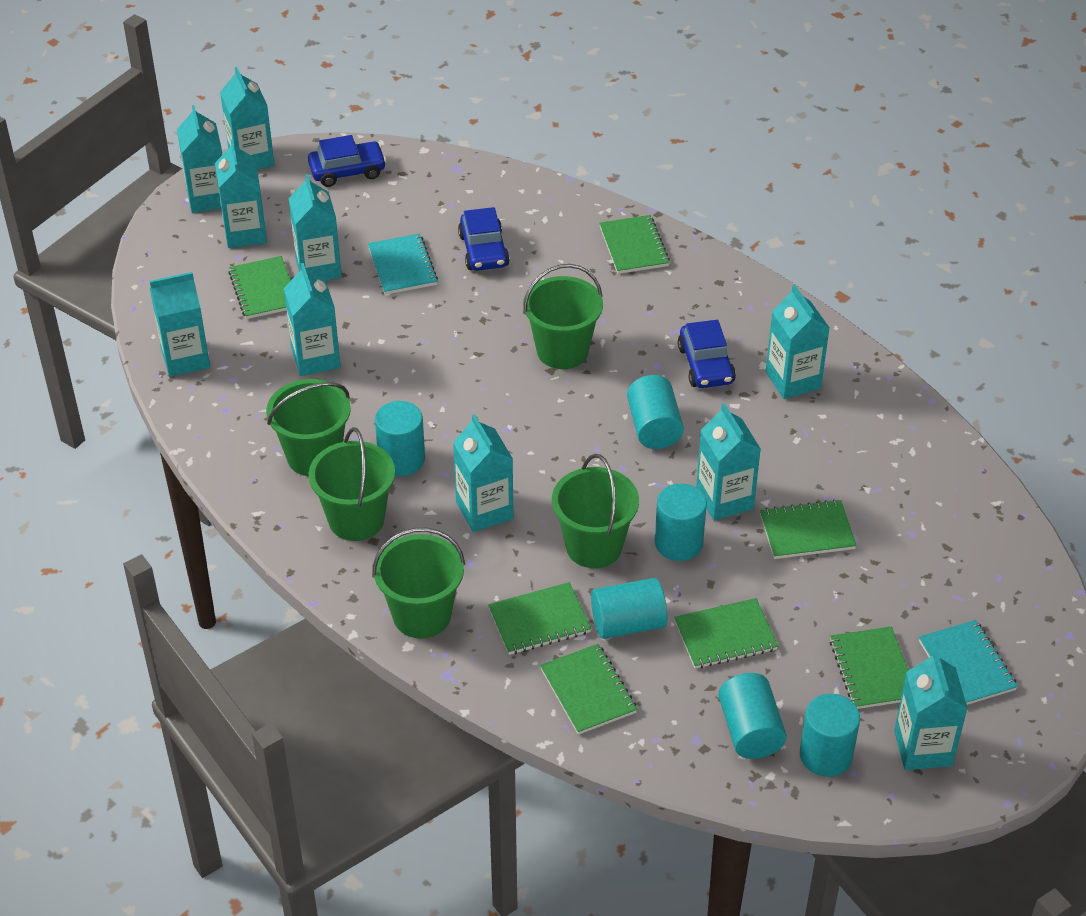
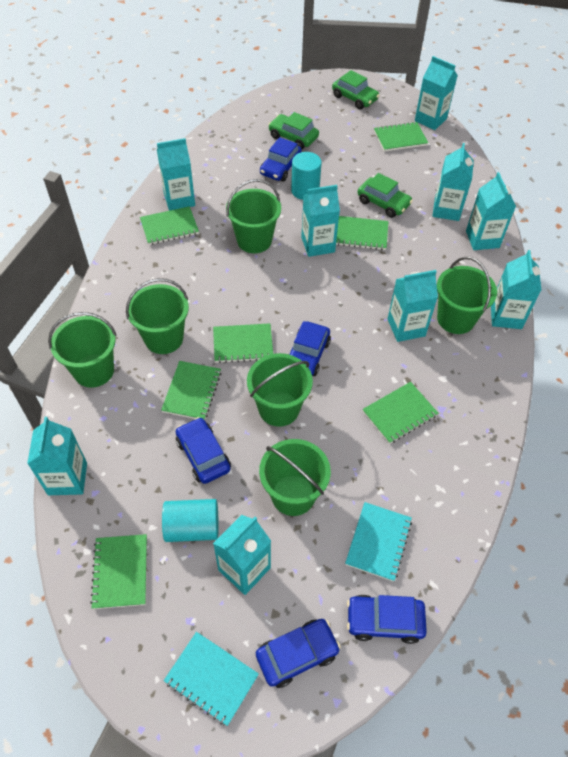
blue car: 3 -> 5
green bucket: 5 -> 6
green car: 0 -> 3
turquoise carton: 10 -> 9
turquoise cylinder: 6 -> 2

